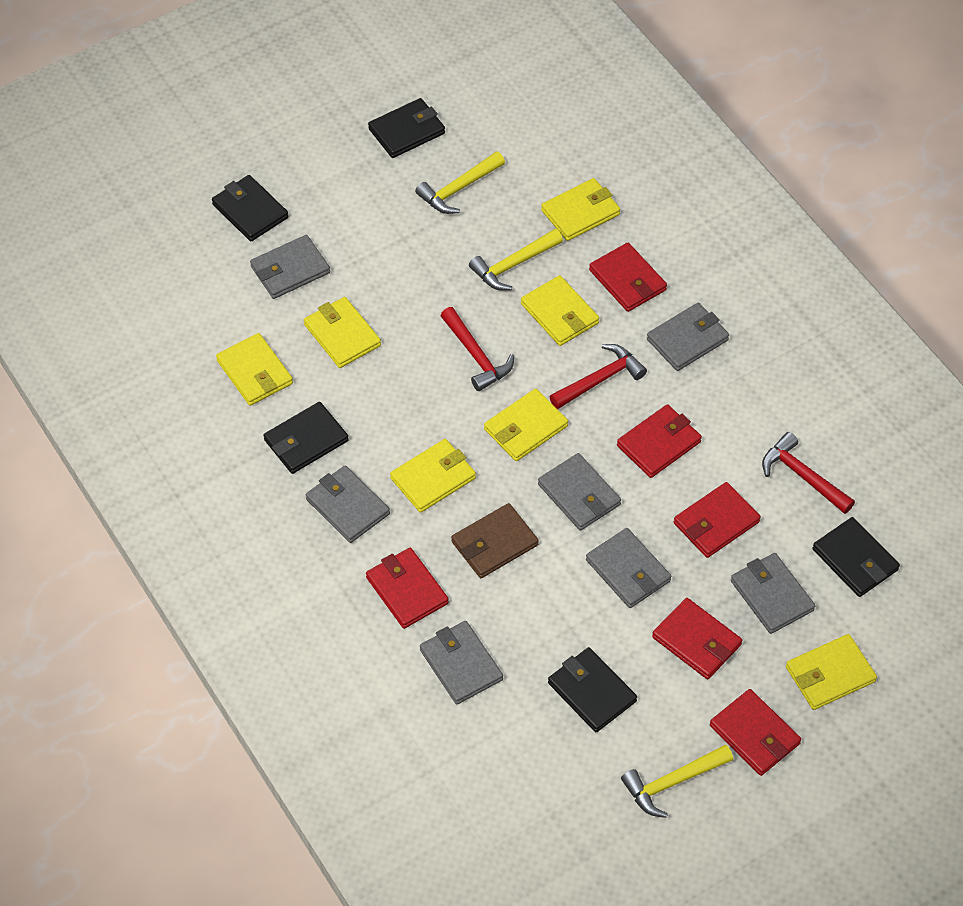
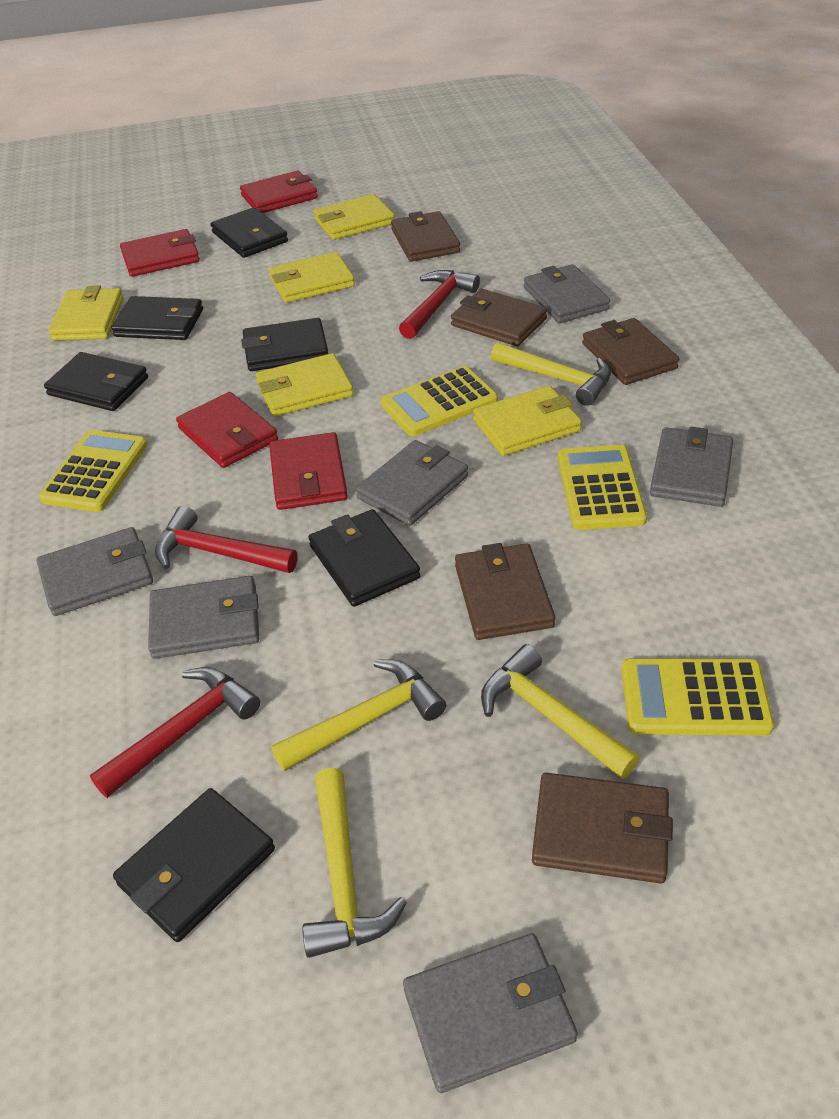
black wallet: 5 -> 6
brown wallet: 1 -> 5
grey wallet: 7 -> 6
red wallet: 6 -> 4
yellow calculator: 0 -> 4
yellow hammer: 3 -> 4
yellow wallet: 7 -> 5

